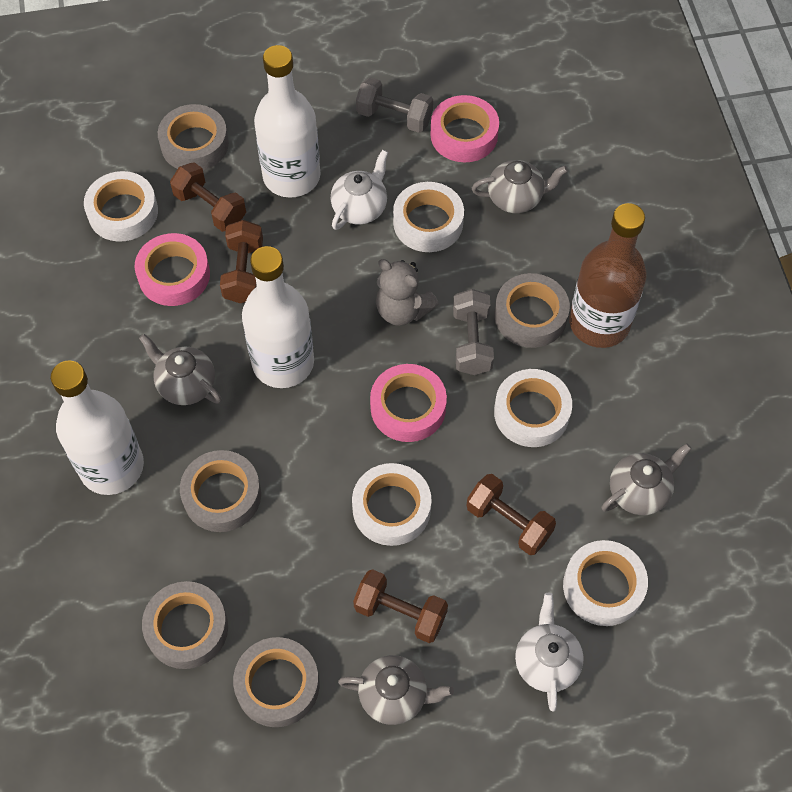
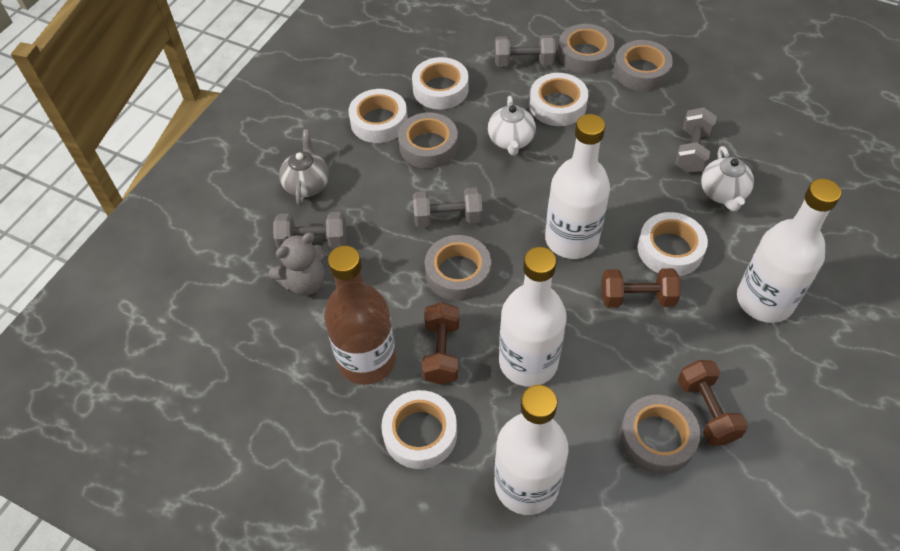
brown dumbbell: 4 -> 3
grey dumbbell: 2 -> 4
grey teapot: 4 -> 1
pink tape: 3 -> 0
white bottle: 3 -> 4

